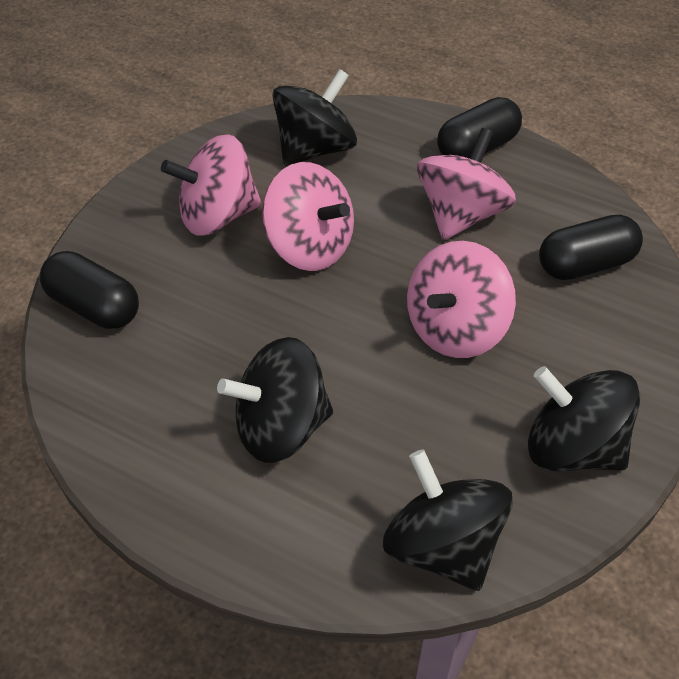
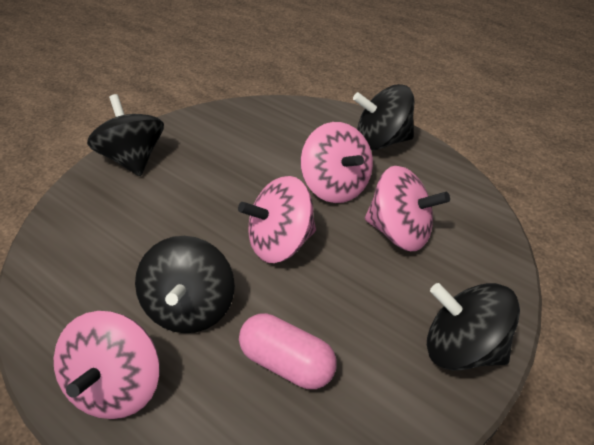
black capsule: 3 -> 0
pink capsule: 0 -> 1

